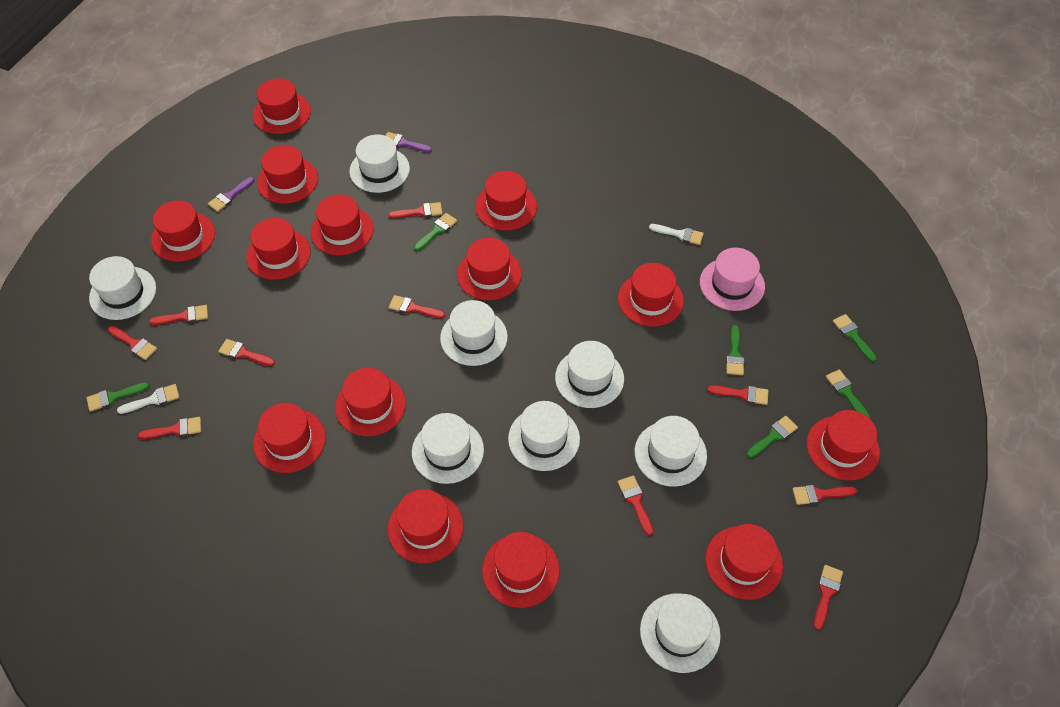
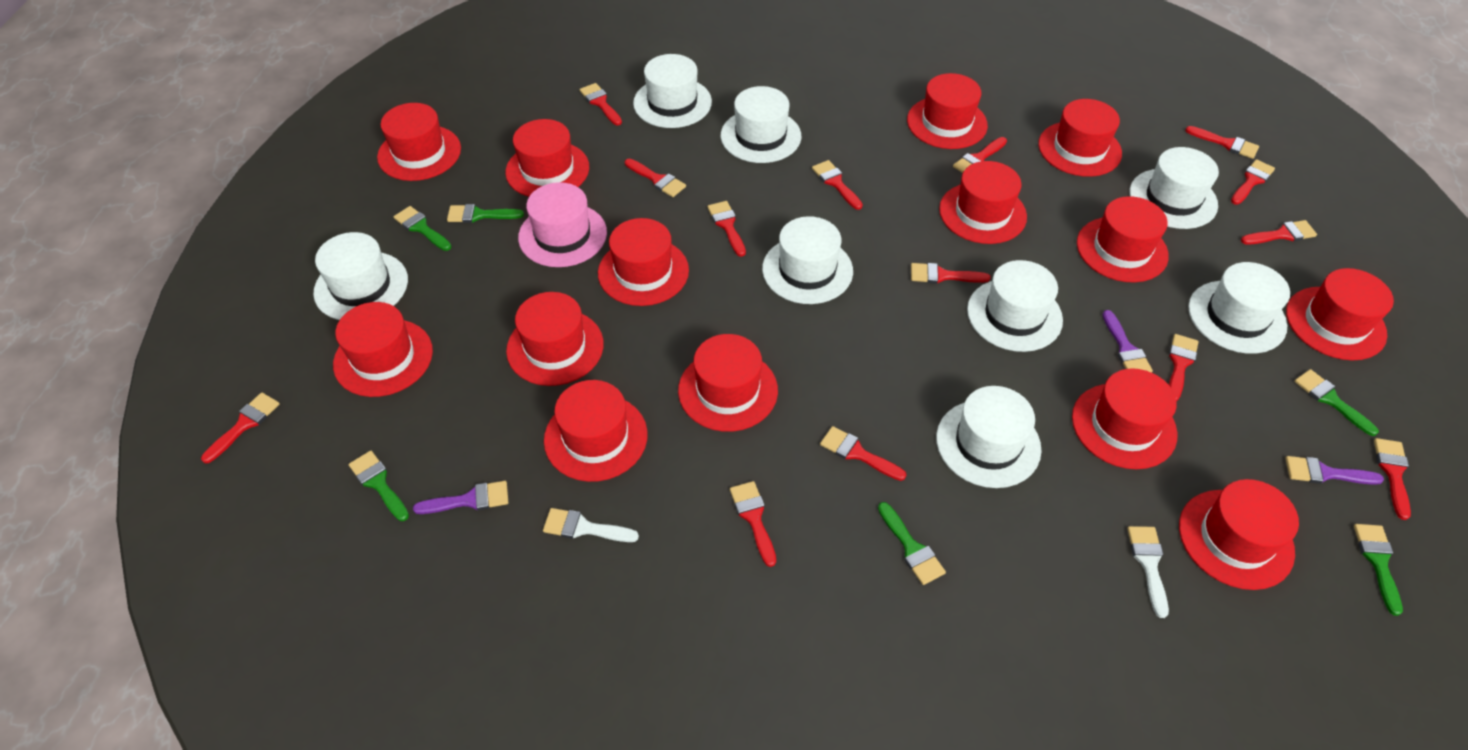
purple brush: 2 -> 3
red brush: 10 -> 14

